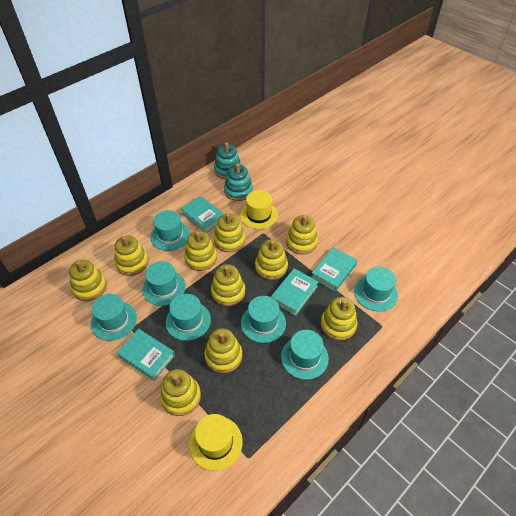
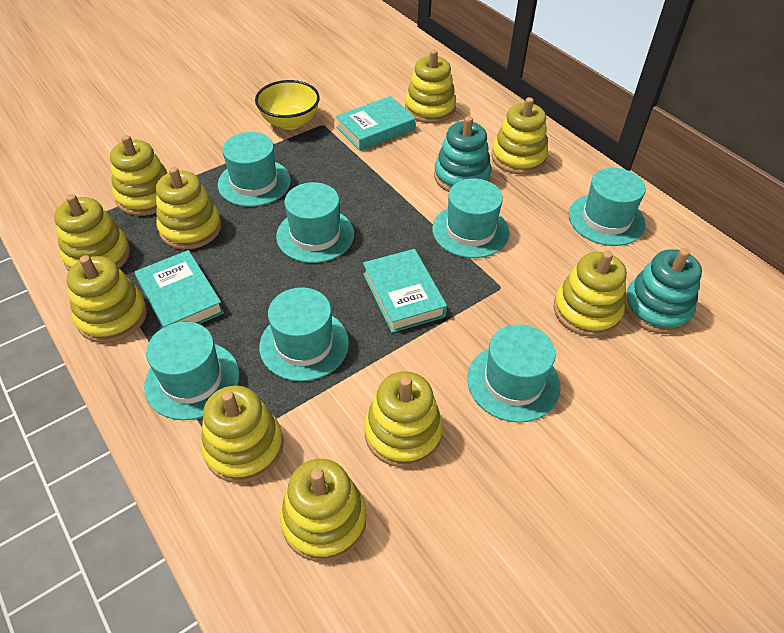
turquoise book: 4 -> 3
yellow bowl: 0 -> 1
yellow hat: 2 -> 0

